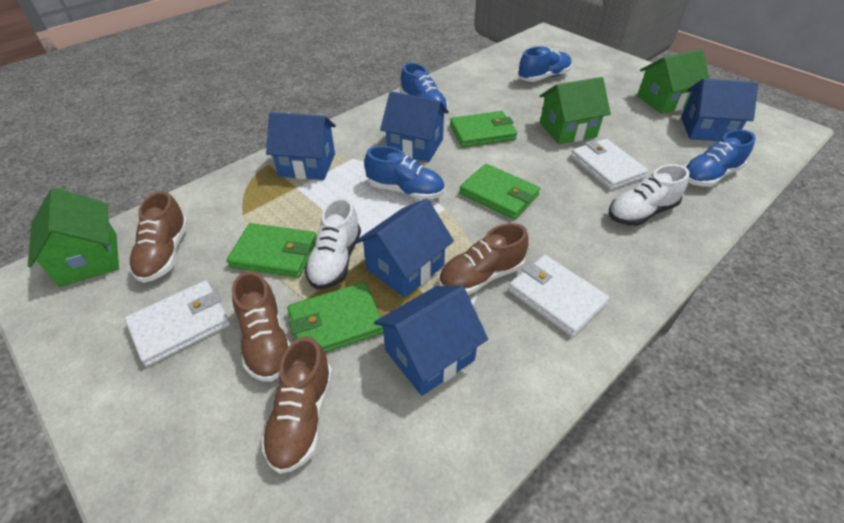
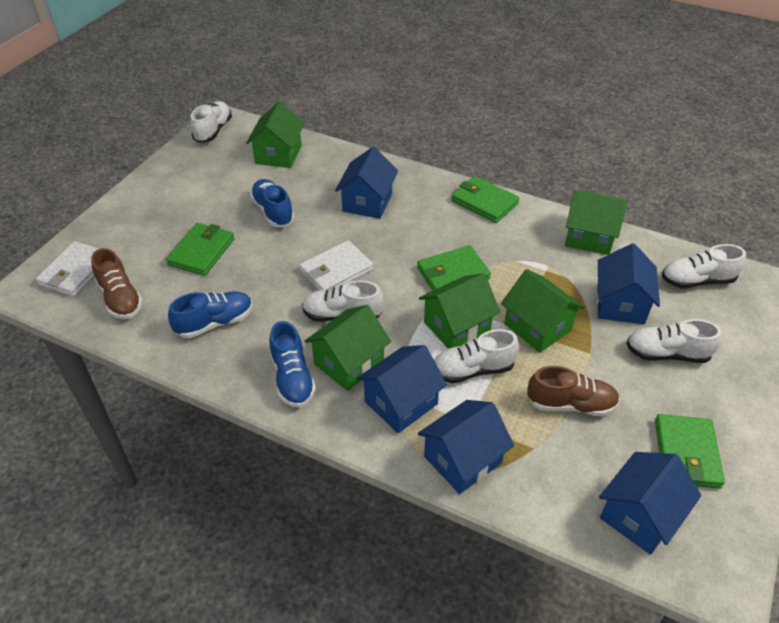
blue shoe: 4 -> 3
brown shoe: 4 -> 2
green house: 3 -> 5
white shoe: 2 -> 5
white wallet: 3 -> 2

